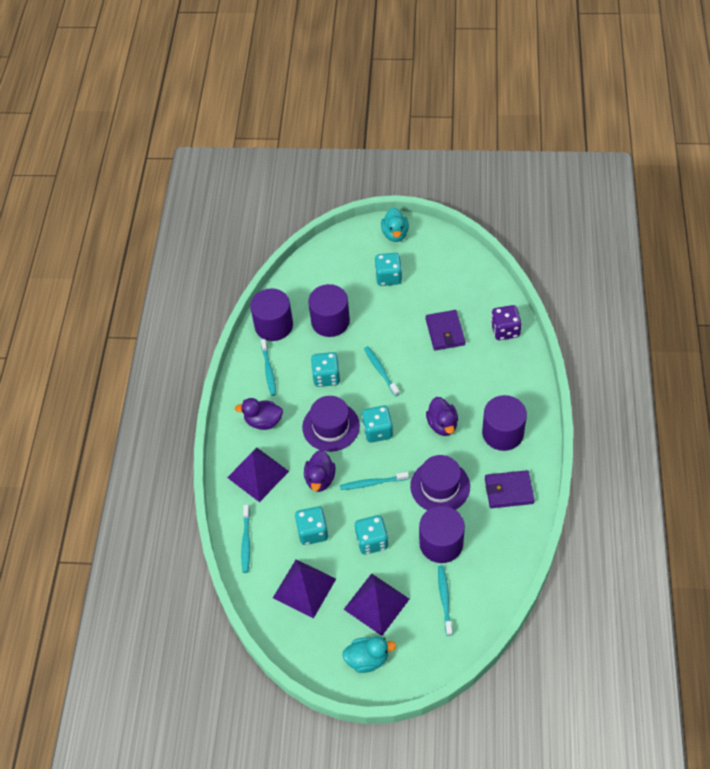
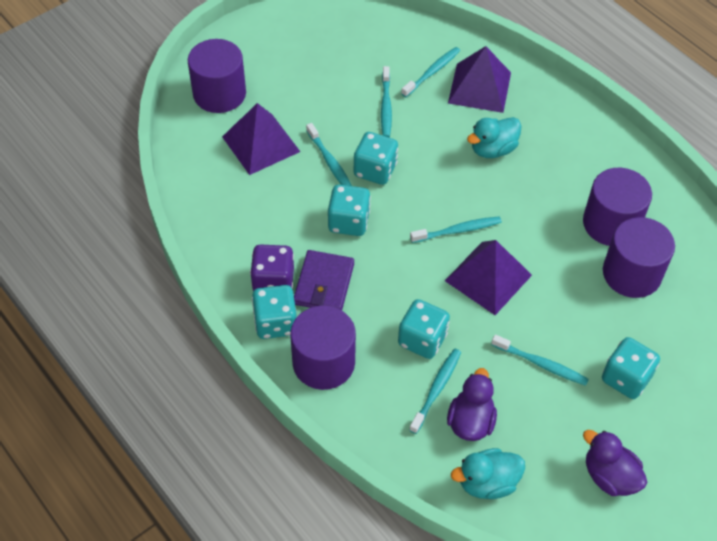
purple duck: 3 -> 2
purple hat: 2 -> 0
purple wallet: 2 -> 1
turquoise toothbrush: 5 -> 6

